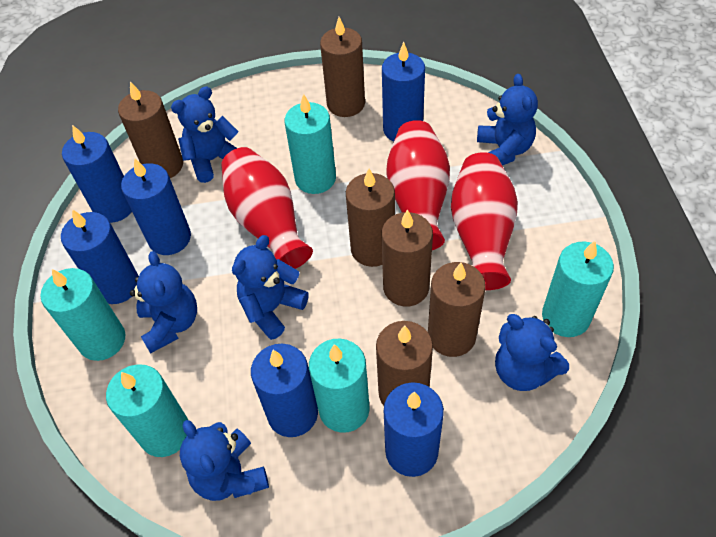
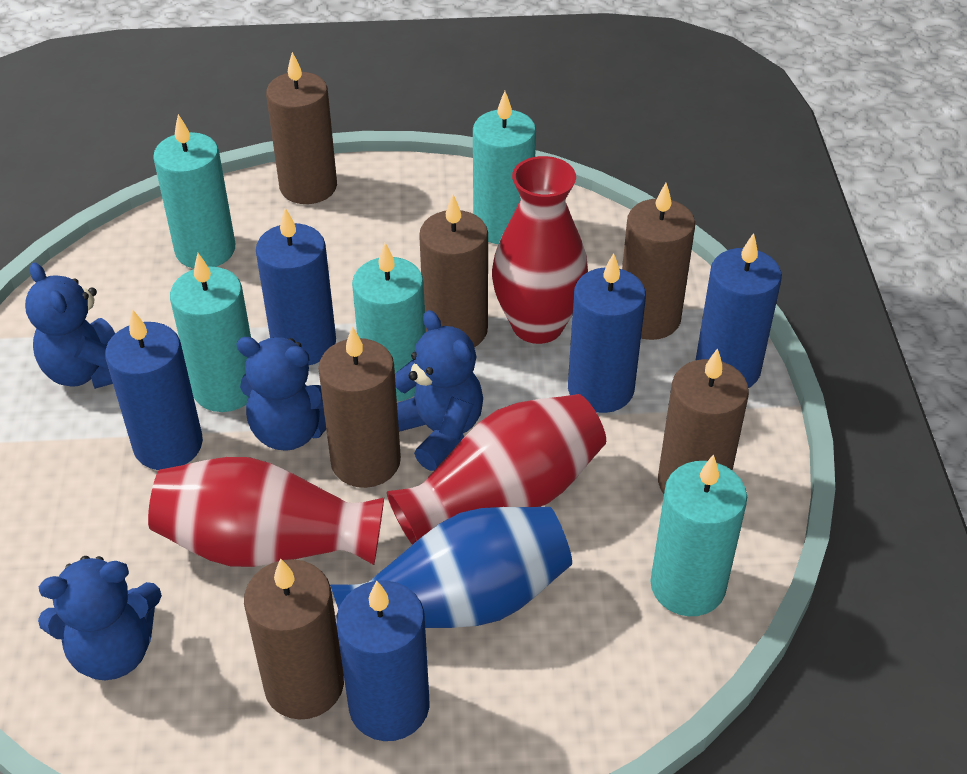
blue candle: 6 -> 5
blue teddy bear: 6 -> 4
blue vase: 0 -> 1

